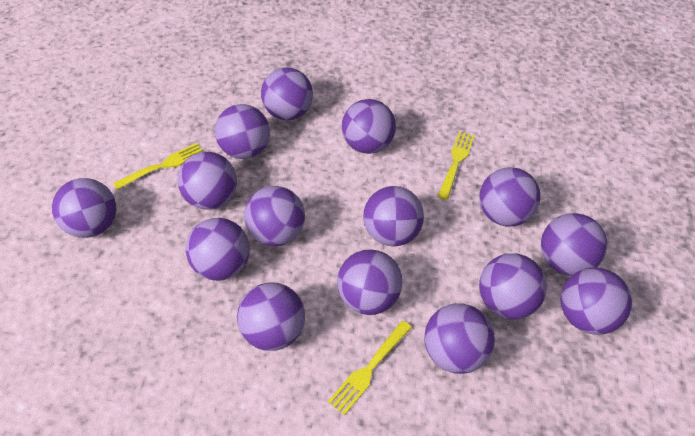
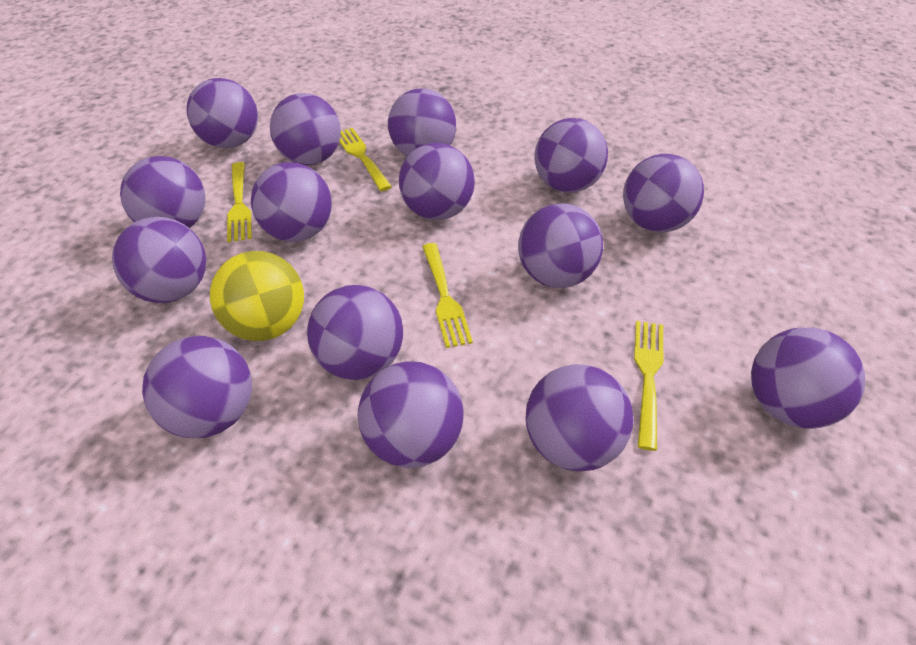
yellow ball: 0 -> 1
yellow fork: 3 -> 4

